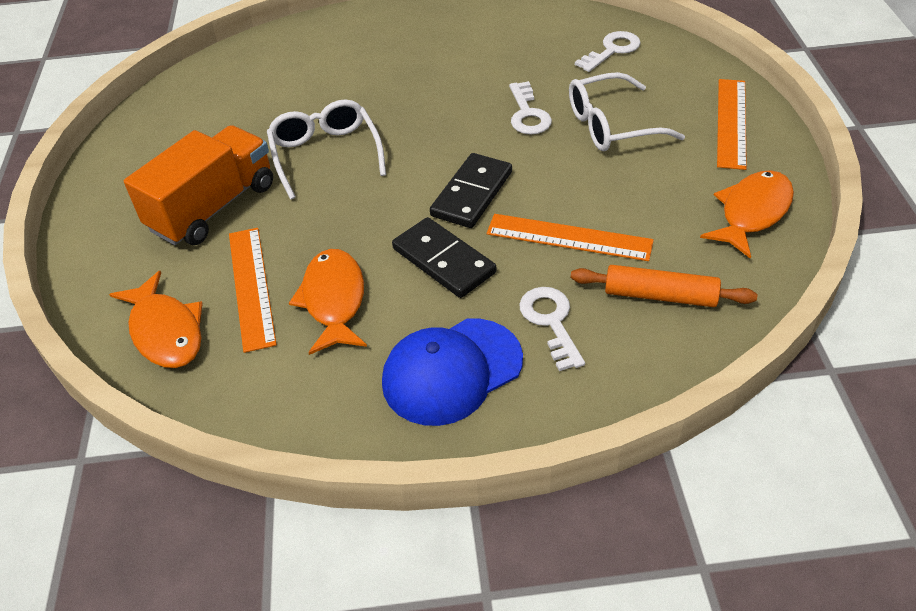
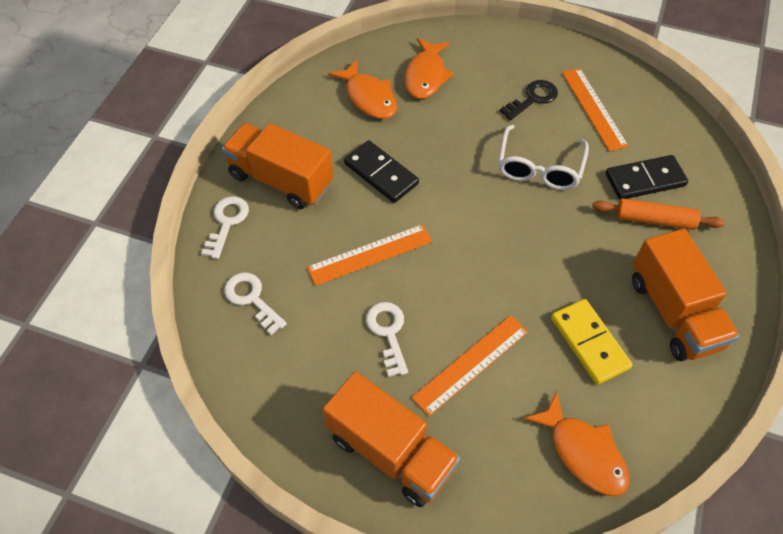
black key: 0 -> 1
blue cap: 1 -> 0
orange truck: 1 -> 3
white glasses: 2 -> 1
yellow domino: 0 -> 1

